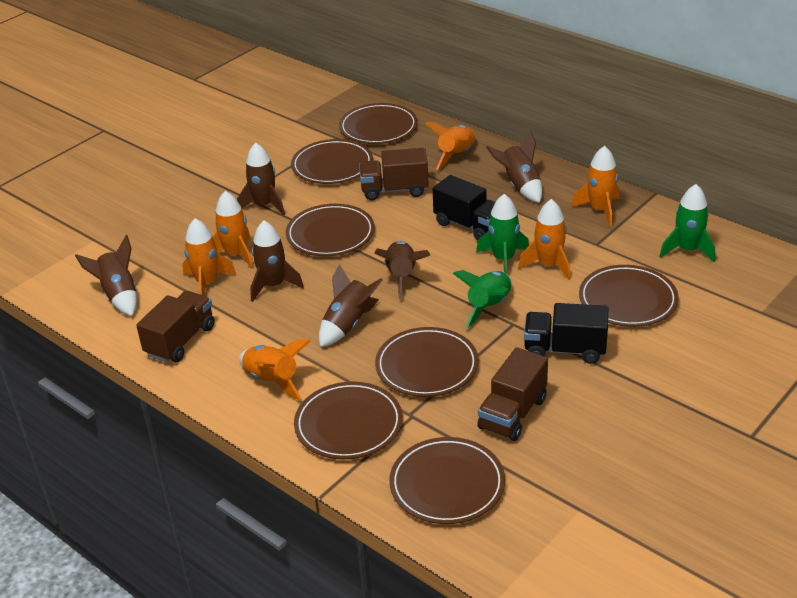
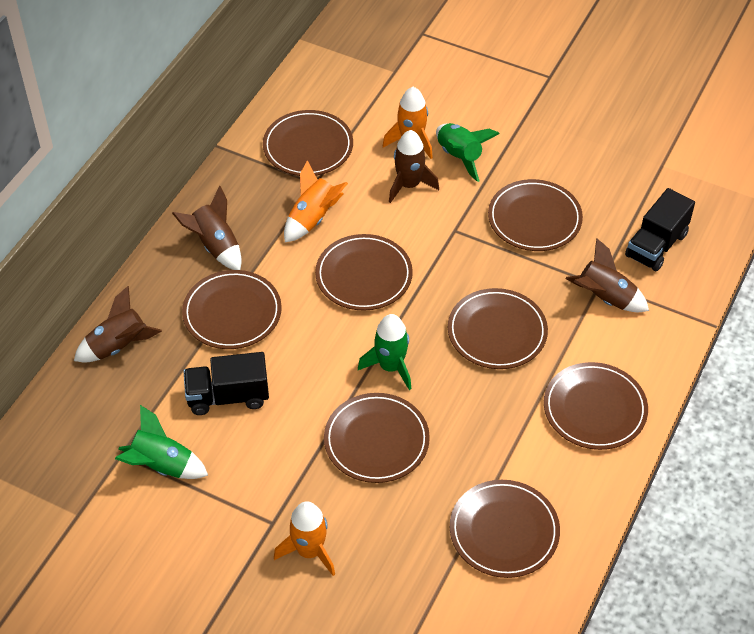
brown plate: 7 -> 8
brown rocket: 6 -> 4
brown truck: 3 -> 0
orange rocket: 6 -> 3

